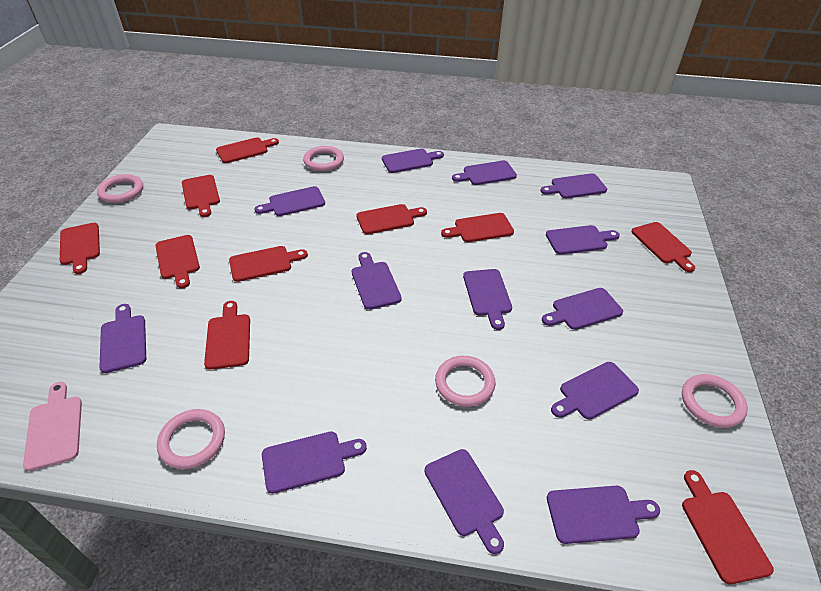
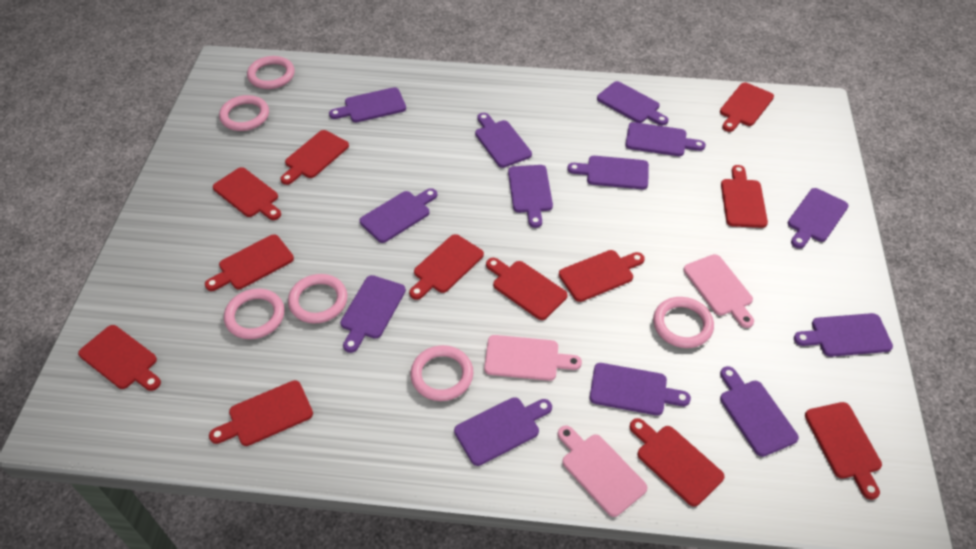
pink cutting board: 1 -> 3
pink ring: 5 -> 6
red cutting board: 10 -> 12

